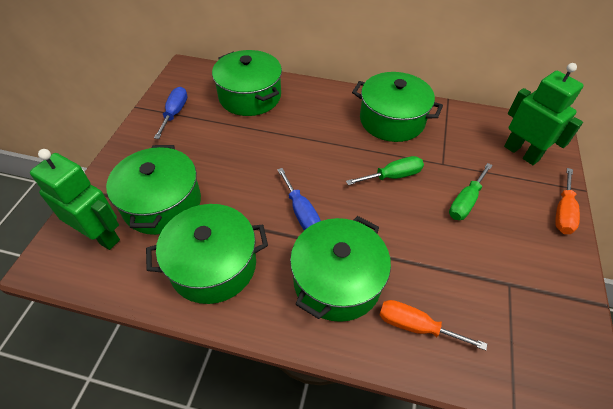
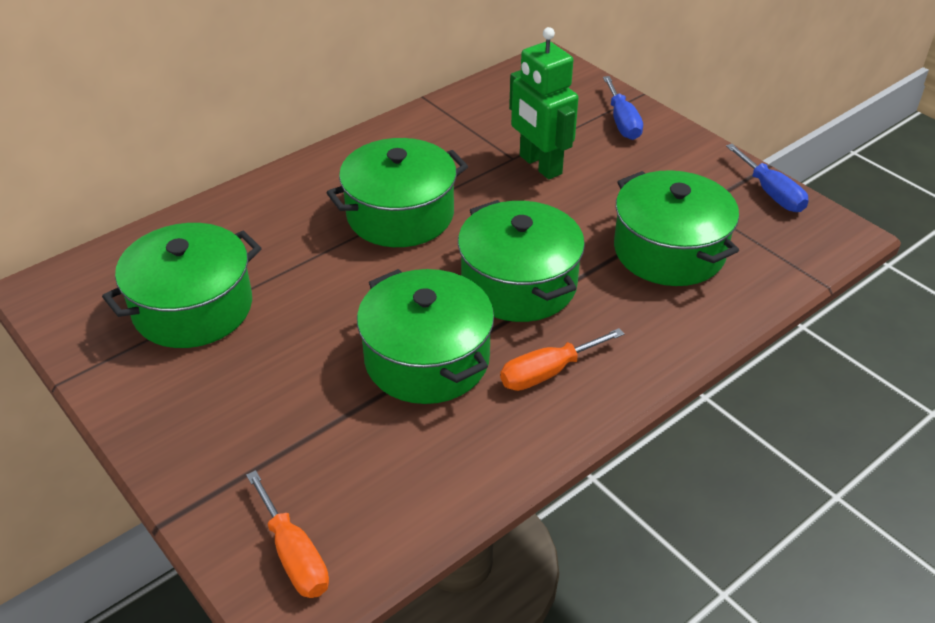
green robot: 2 -> 1
green screwdriver: 2 -> 0

